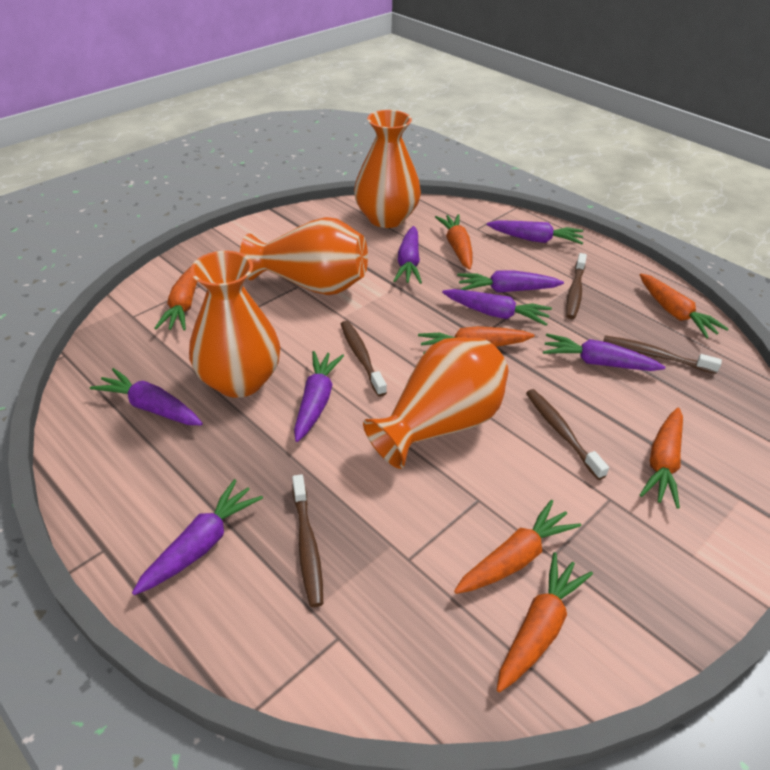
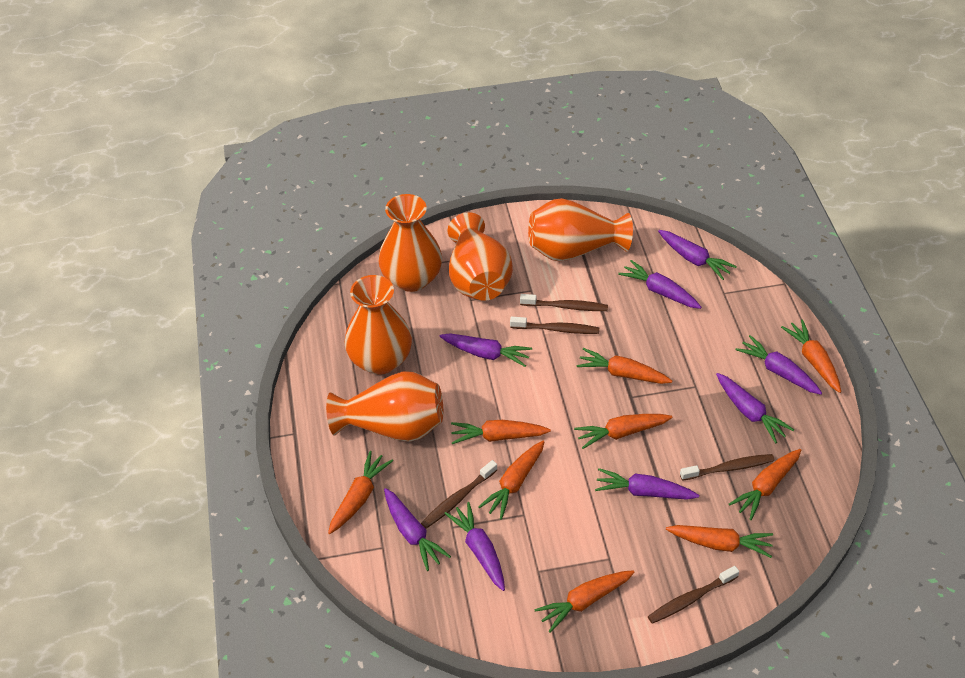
orange carrot: 7 -> 9
orange vase: 4 -> 5

